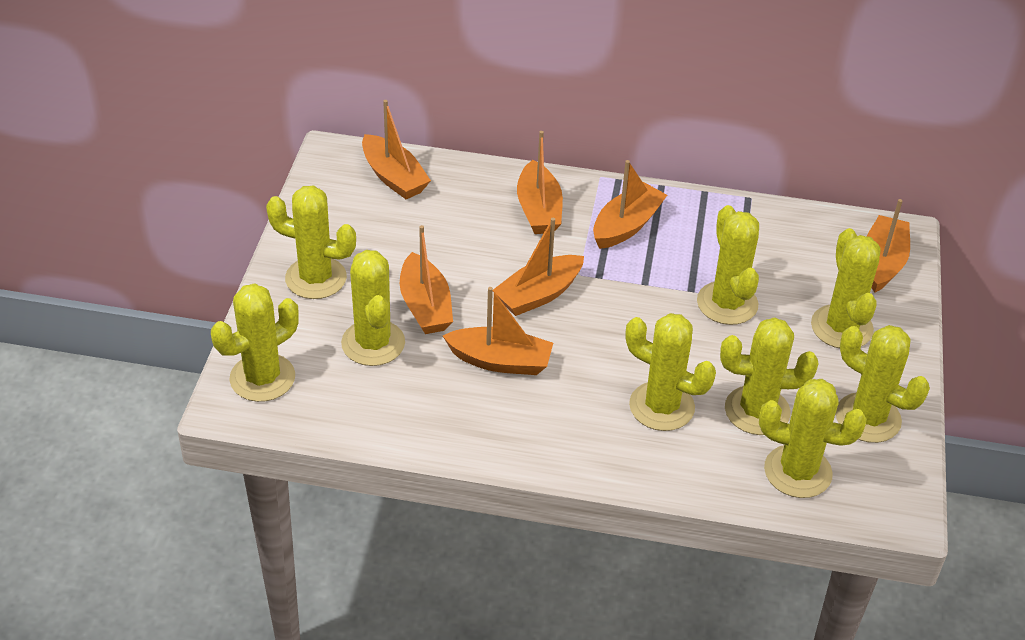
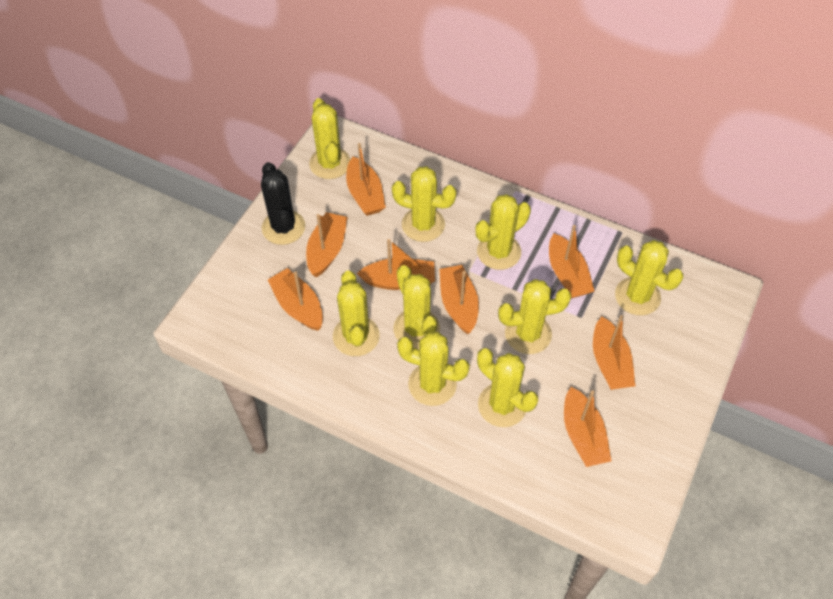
black cactus: 0 -> 1
orange boat: 7 -> 8

